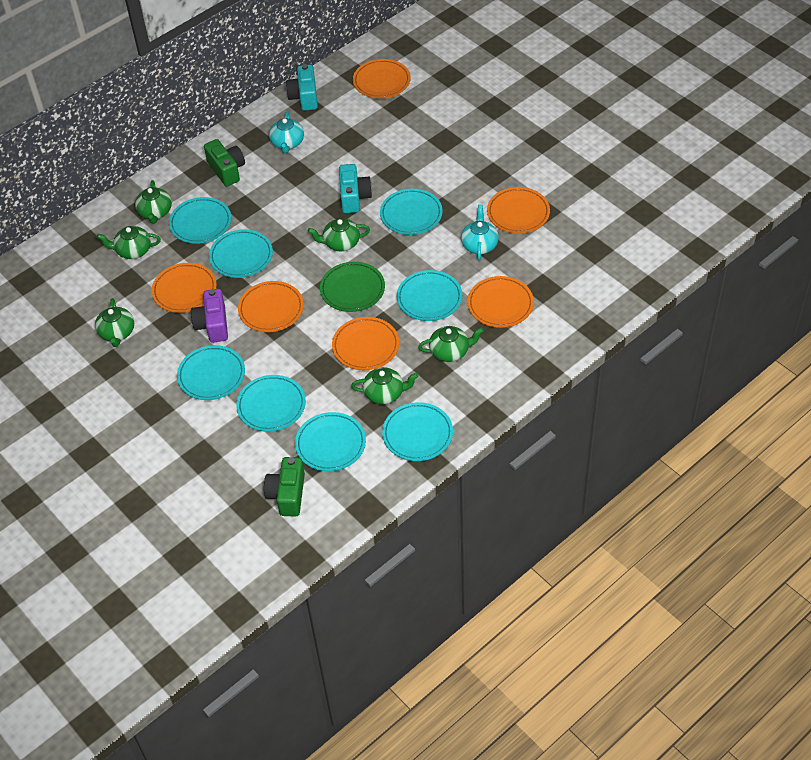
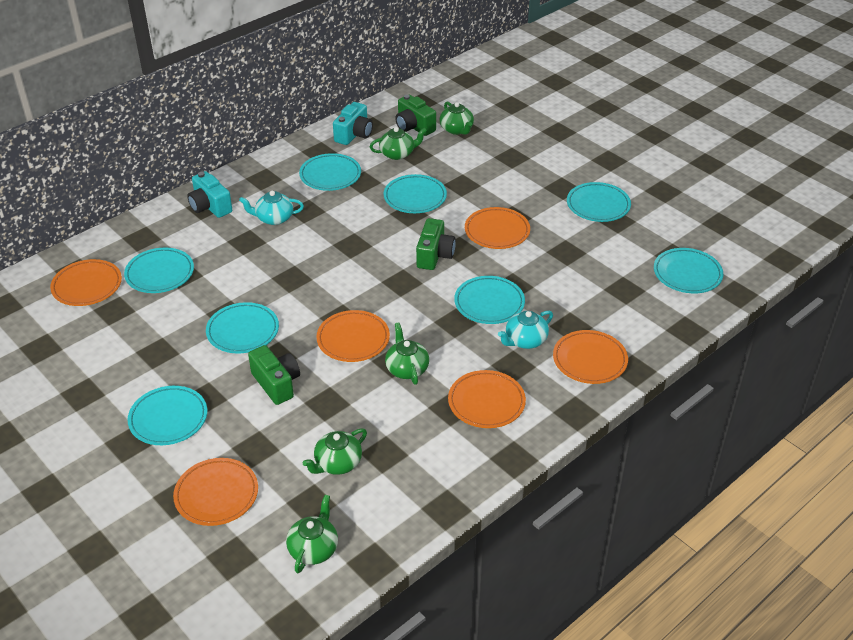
green camera: 2 -> 3
green plate: 1 -> 0
green teapot: 6 -> 5
purple camera: 1 -> 0

